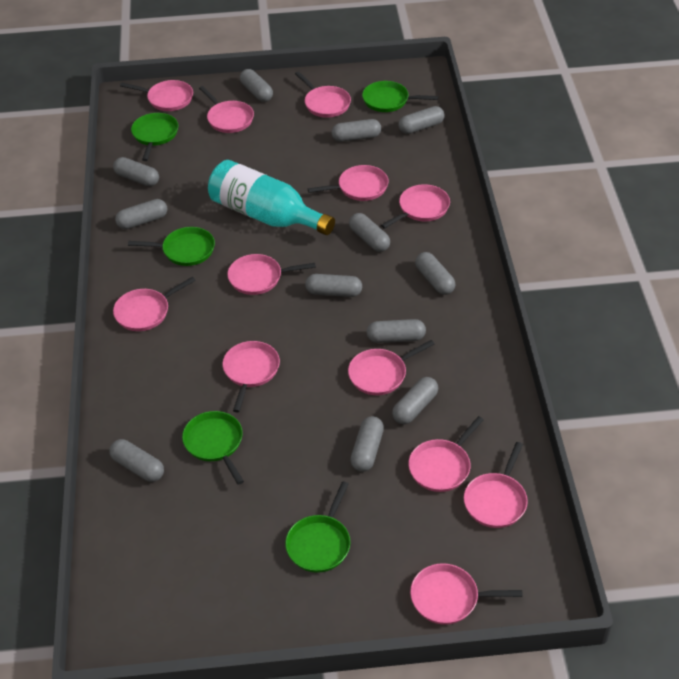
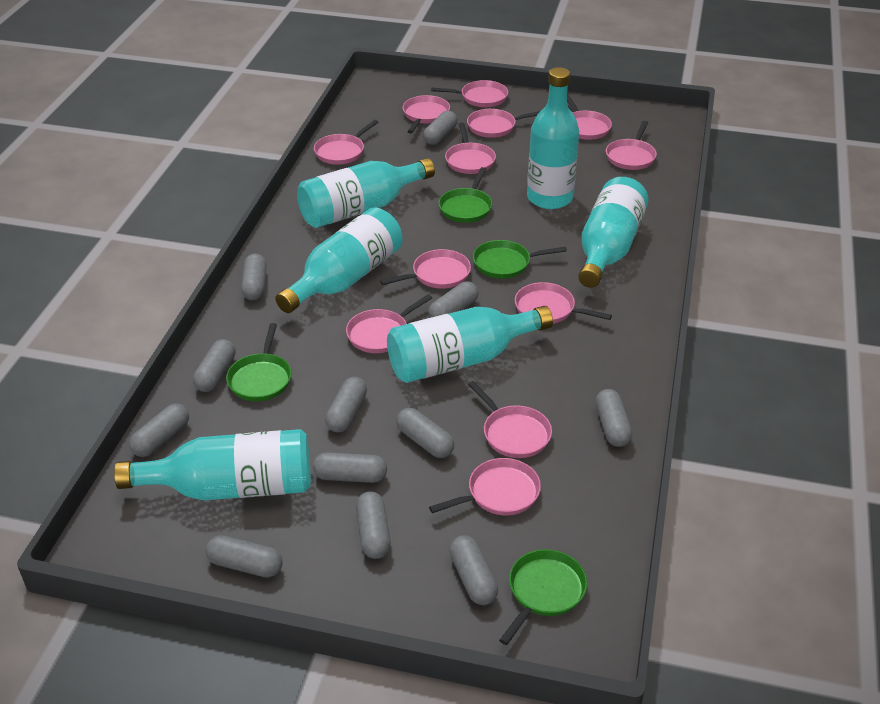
green pan: 5 -> 4
turquoise bottle: 1 -> 6

